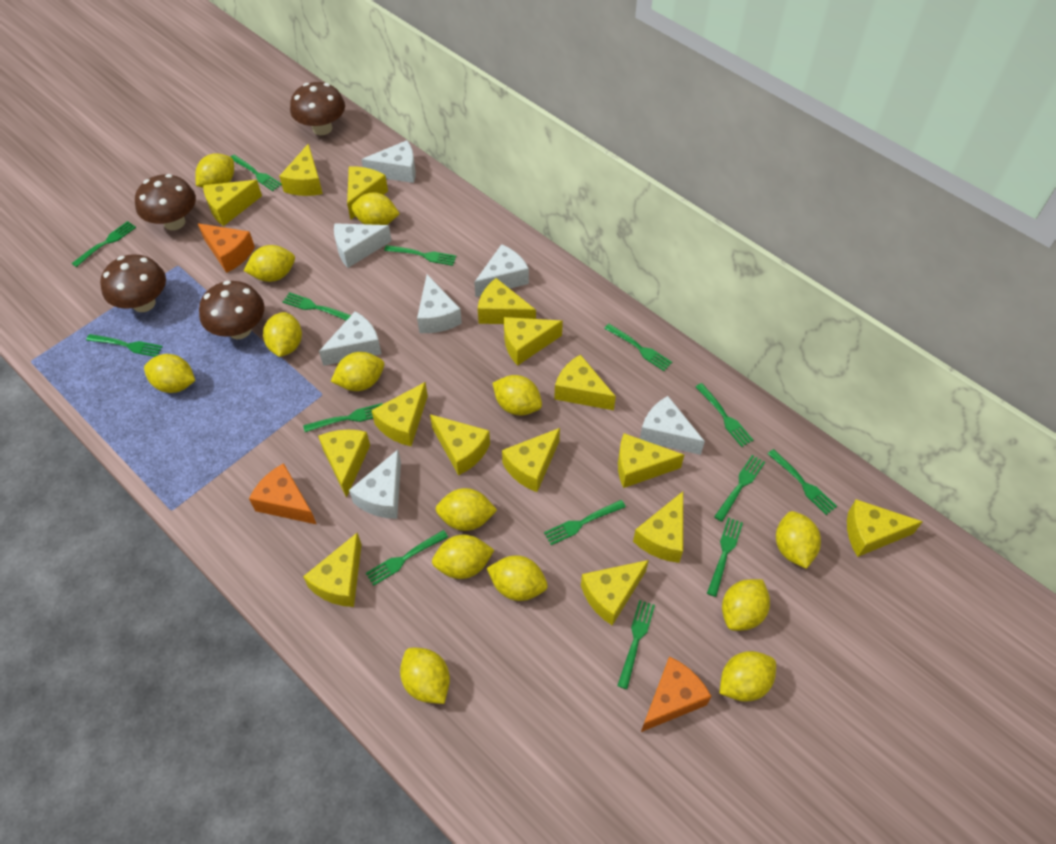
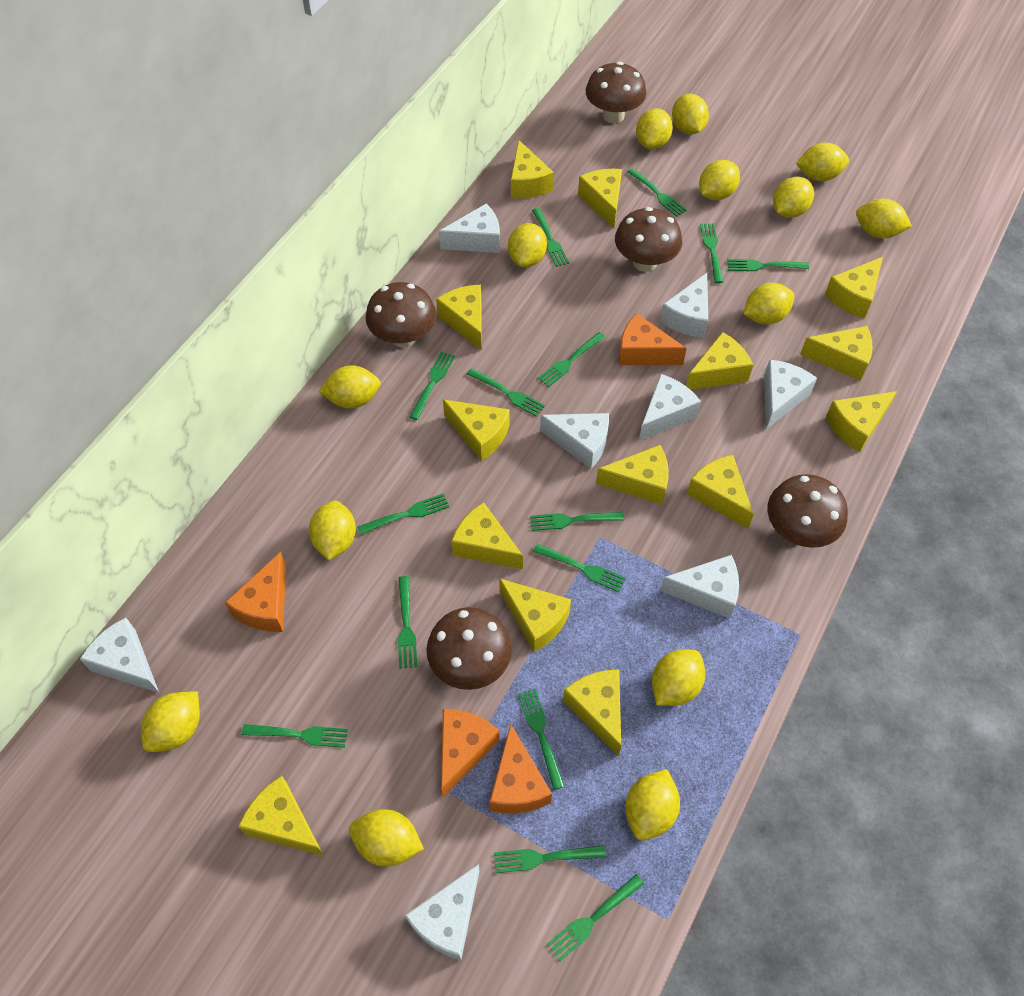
brown mushroom: 4 -> 5
green fork: 14 -> 15
orange cheese: 3 -> 4
white cheese: 7 -> 8
yellow cheese: 15 -> 14

